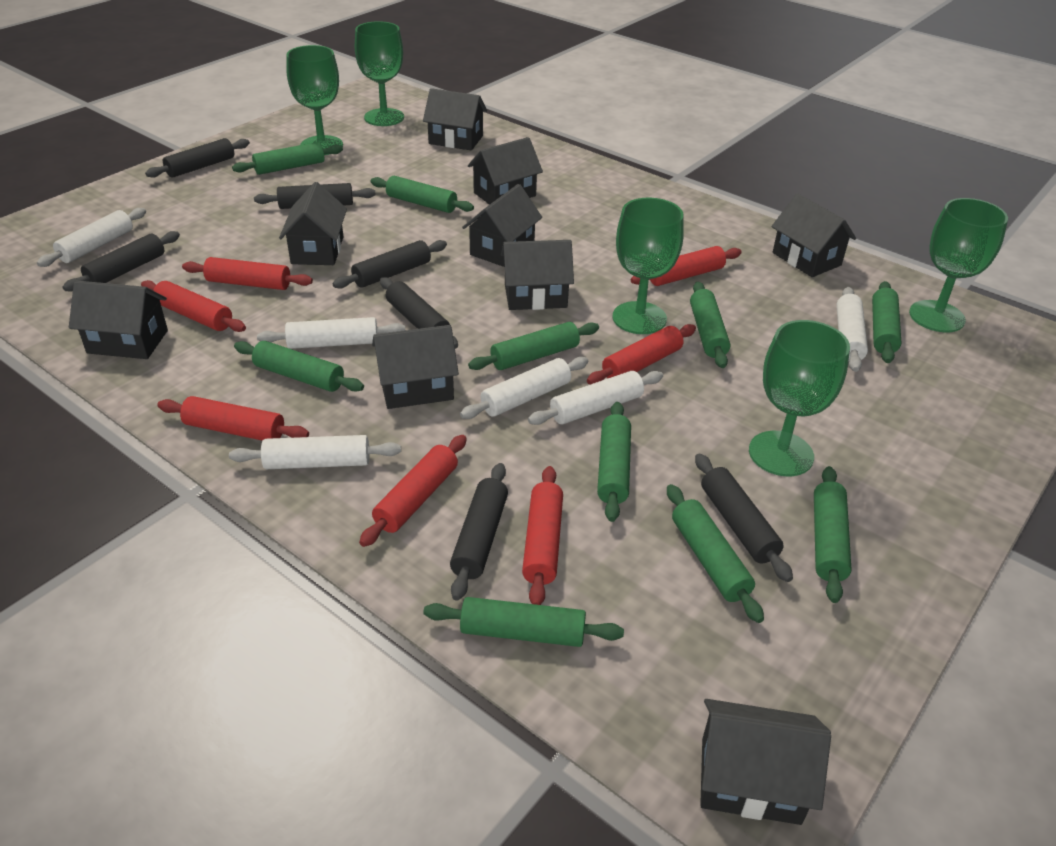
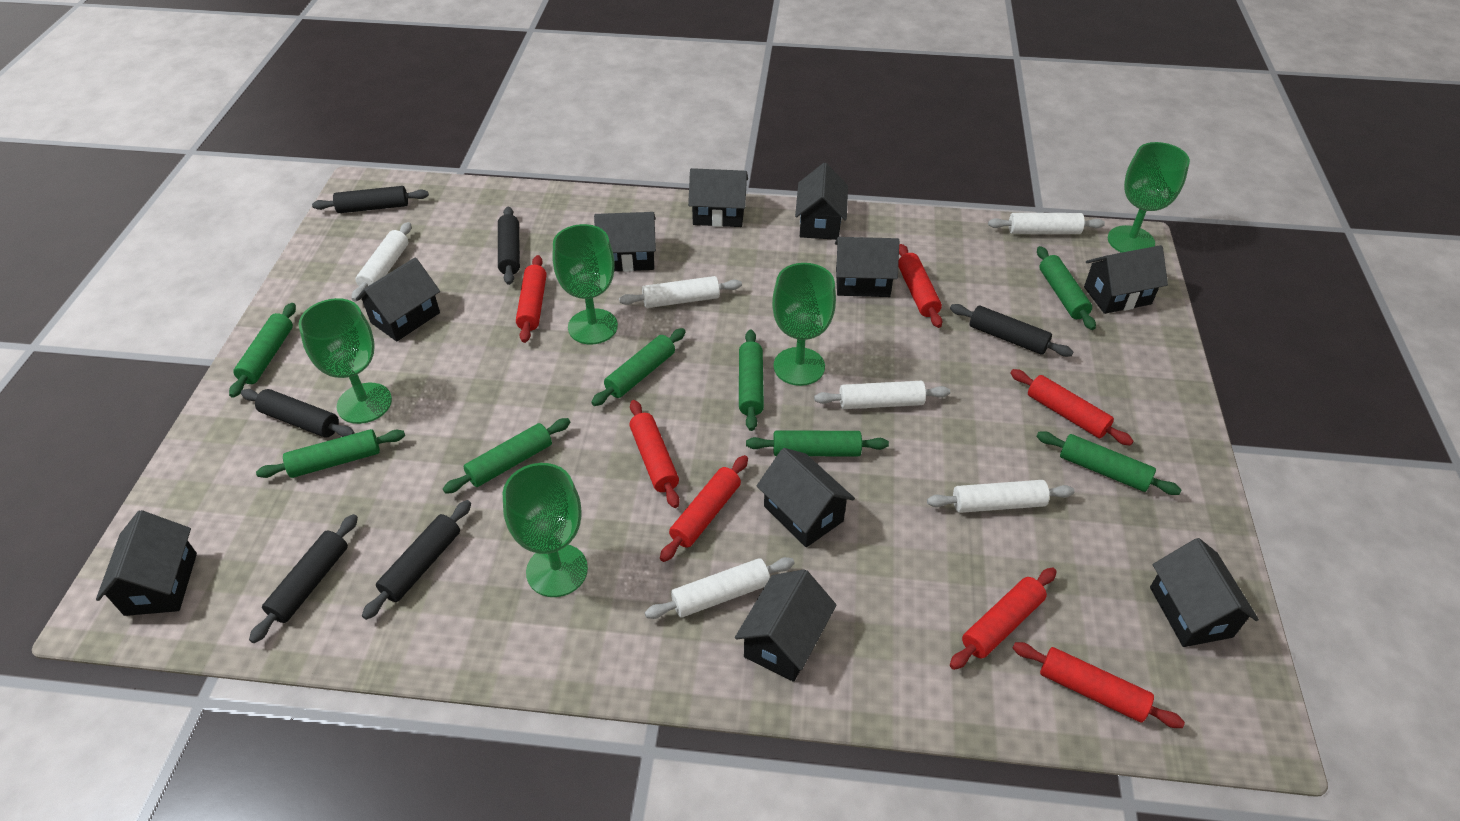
black house: 9 -> 10
black rolling pin: 7 -> 6
green rolling pin: 10 -> 8

